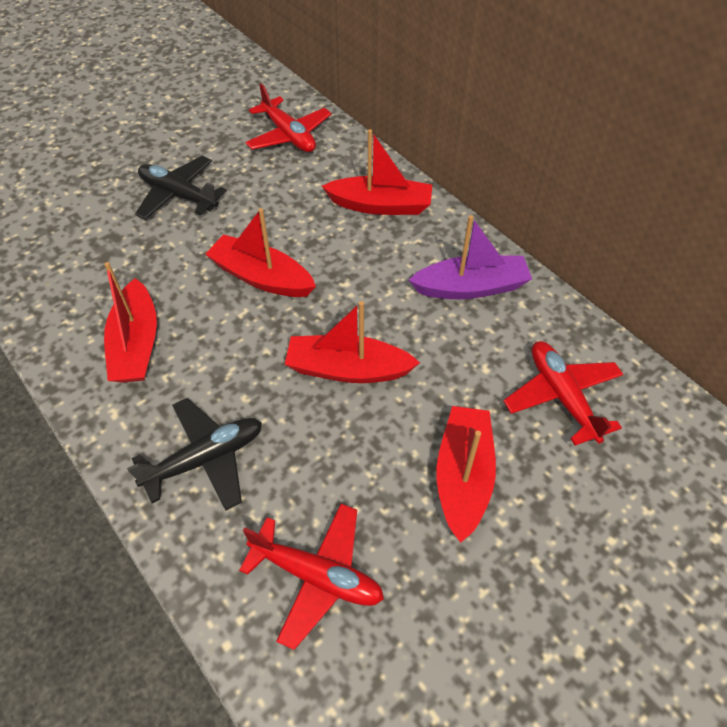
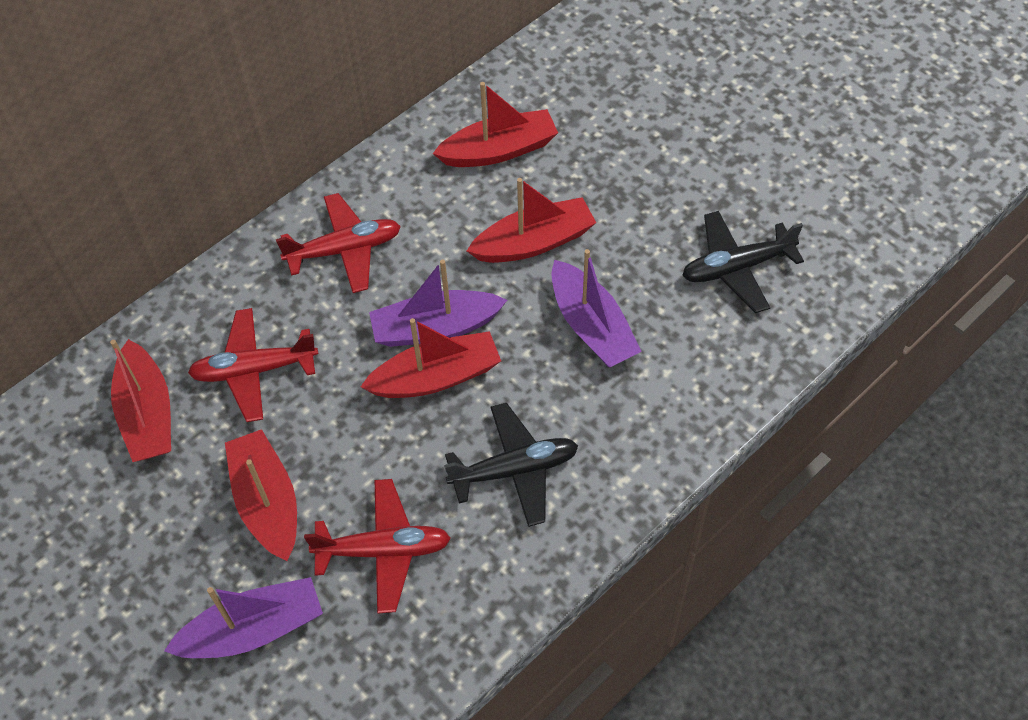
purple boat: 1 -> 3

